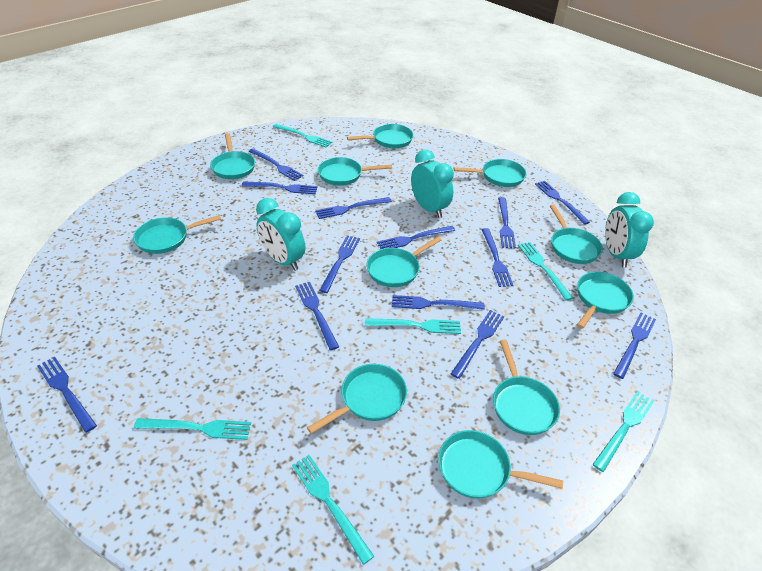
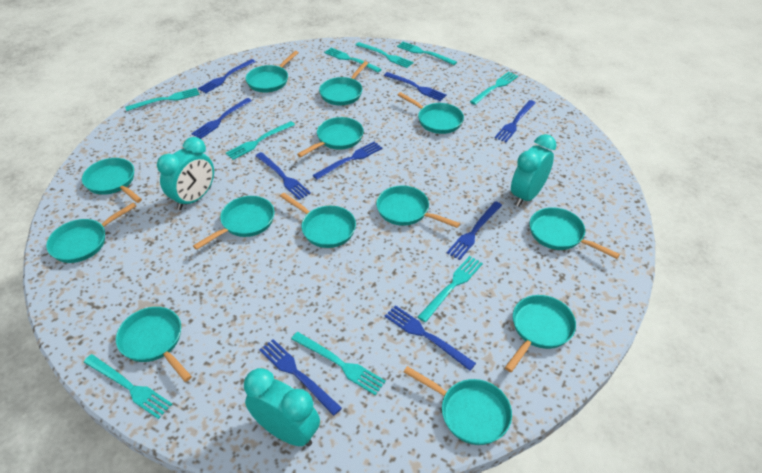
blue fork: 13 -> 9
turquoise fork: 6 -> 9
turquoise pan: 11 -> 13

